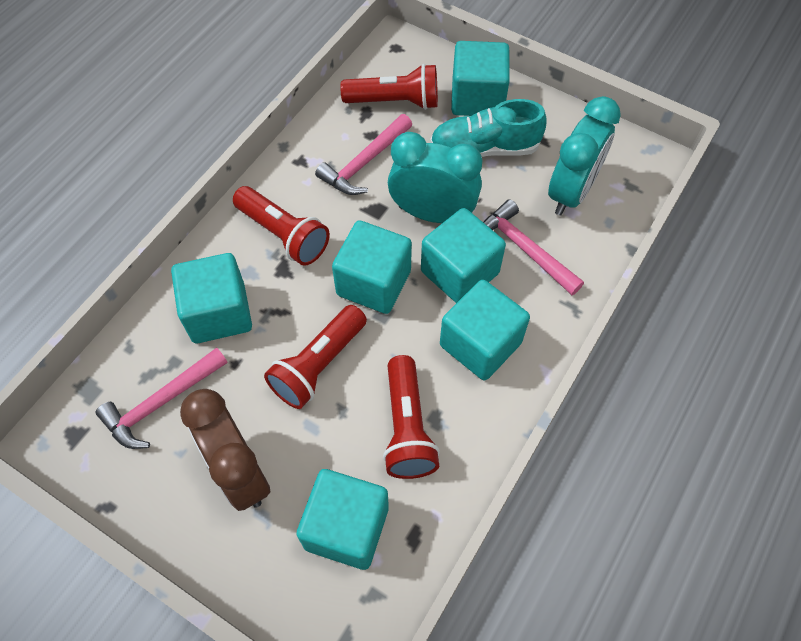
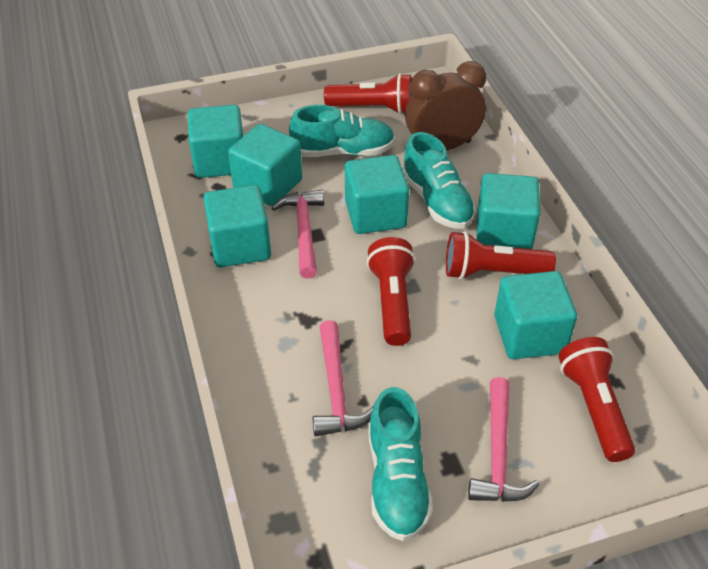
turquoise clock: 2 -> 0
turquoise shoe: 1 -> 3

